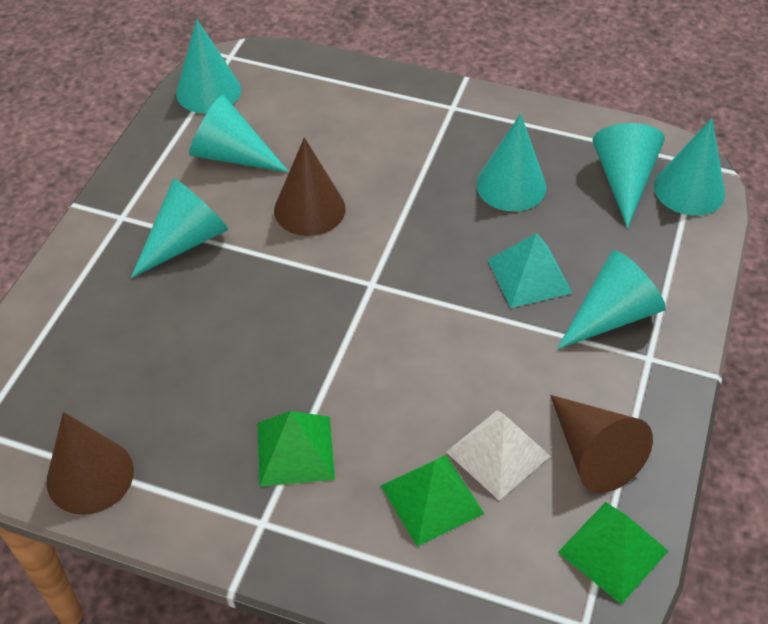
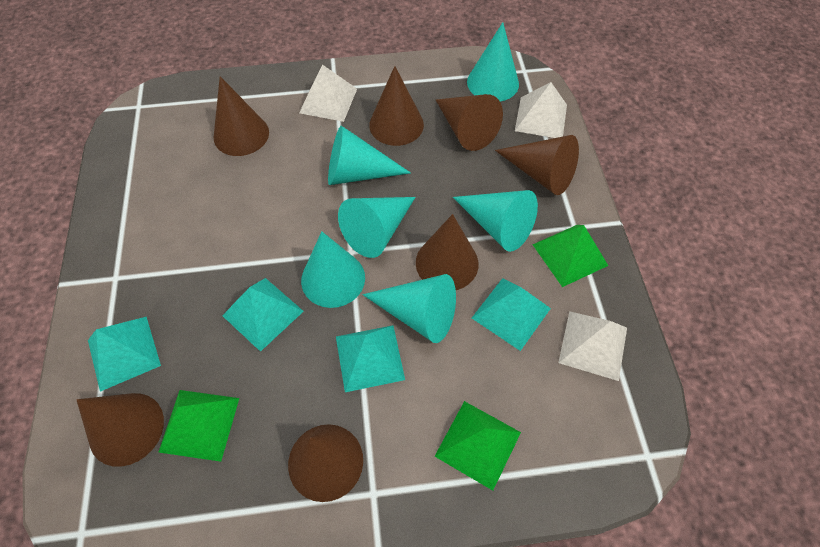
brown cone: 3 -> 7
turquoise cone: 7 -> 6
turquoise pyramid: 1 -> 4
white pyramid: 1 -> 3

